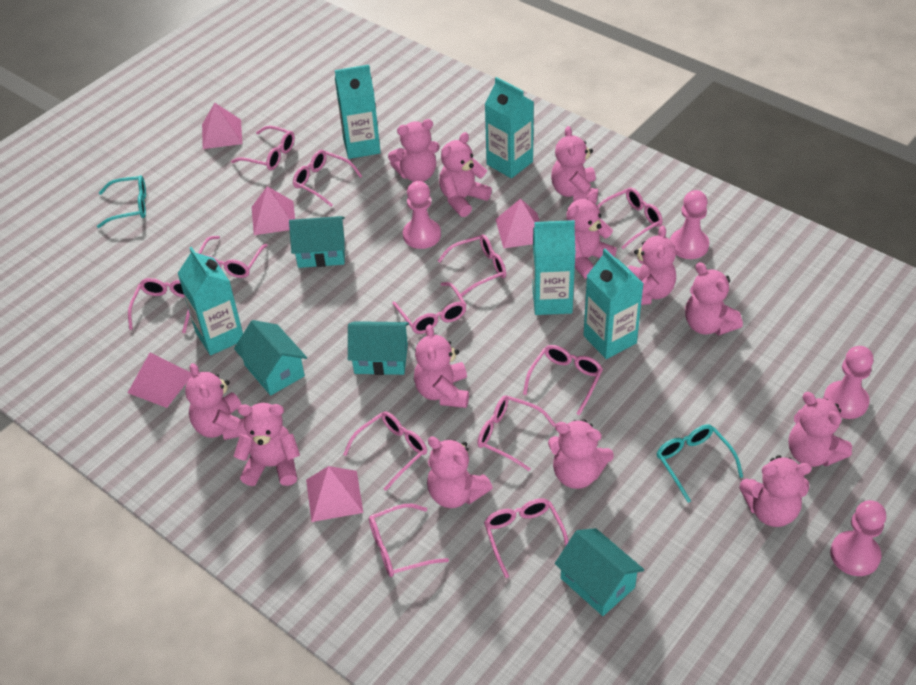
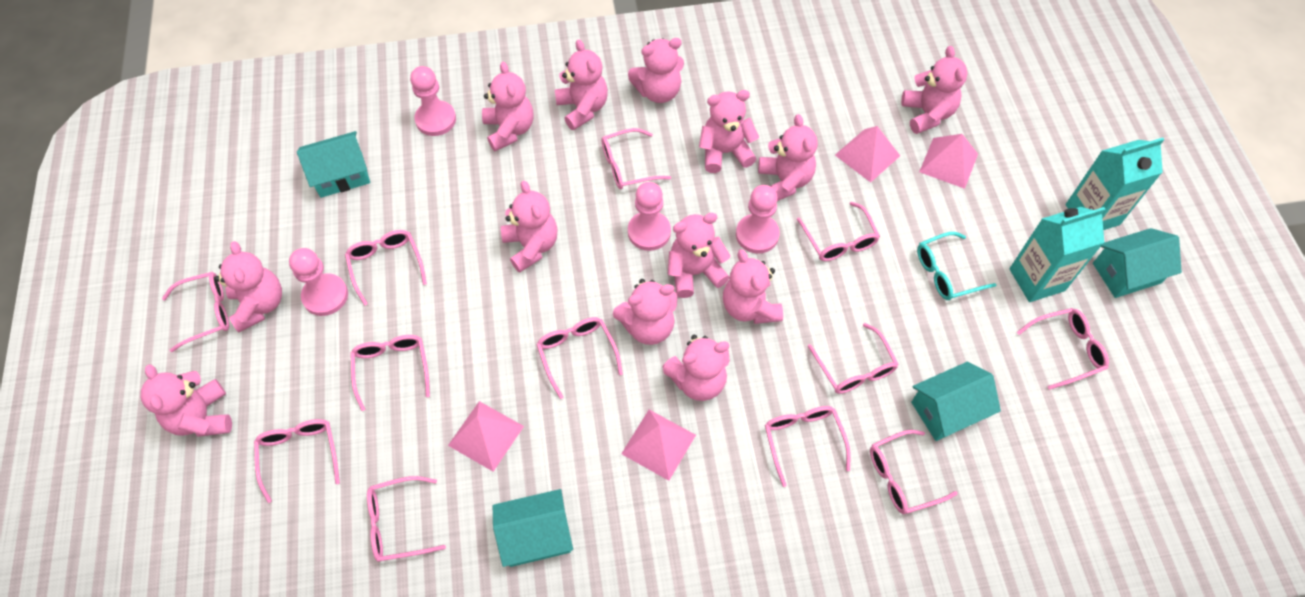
pink pyramid: 5 -> 4
turquoise carton: 5 -> 2
turquoise glasses: 2 -> 1

